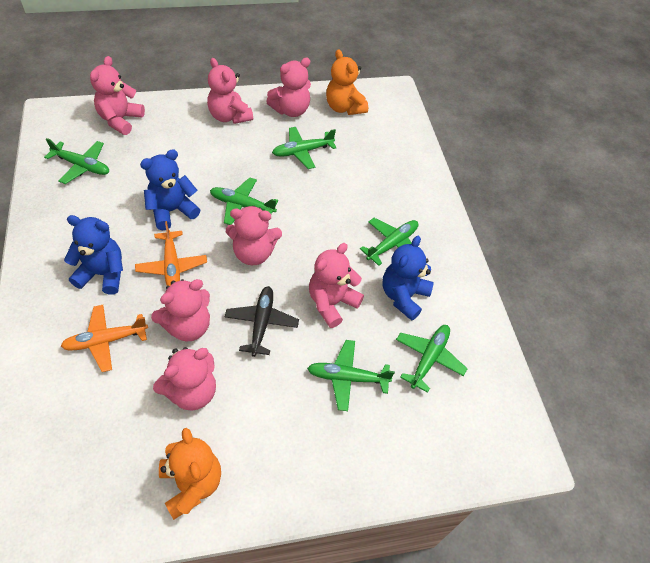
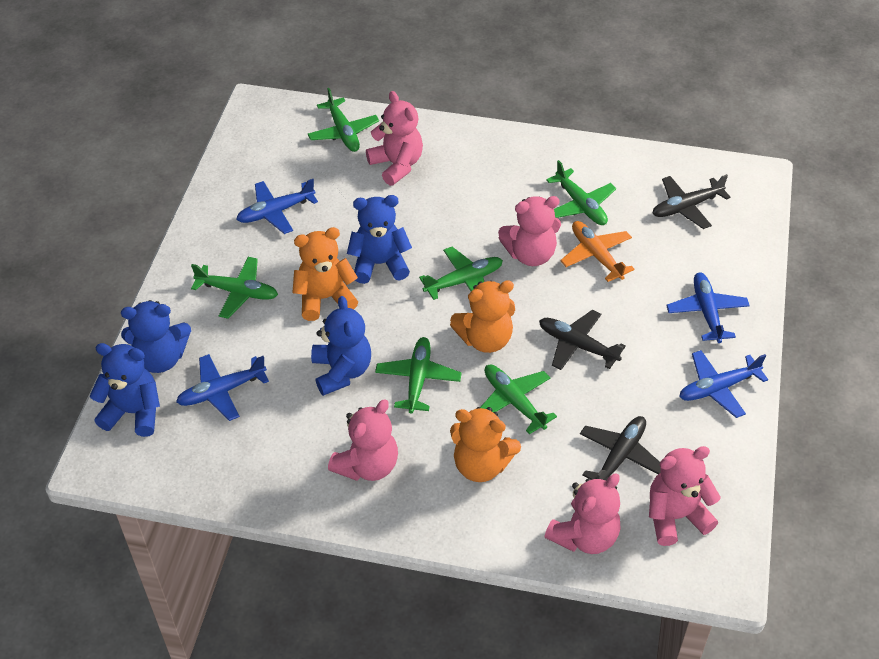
black plane: 1 -> 3
blue plane: 0 -> 4
blue teddy bear: 3 -> 4
orange plane: 2 -> 1
orange teddy bear: 2 -> 3
pink teddy bear: 7 -> 5

